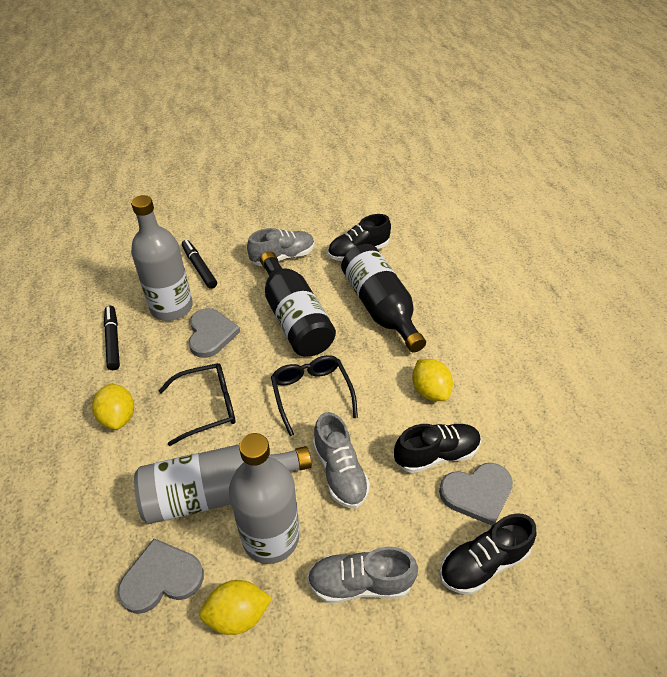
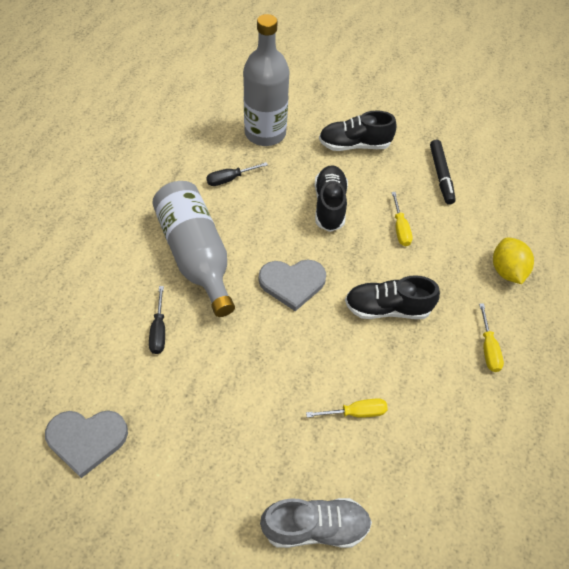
black bottle: 2 -> 0
black glasses: 2 -> 0
black marker: 2 -> 1
black screwdriver: 0 -> 2
grey bottle: 3 -> 2
grey heart: 3 -> 2
grey shoe: 3 -> 1
yellow lemon: 3 -> 1
yellow screwdriver: 0 -> 3

